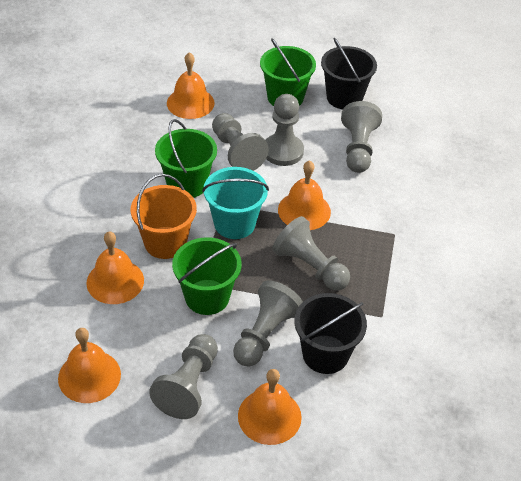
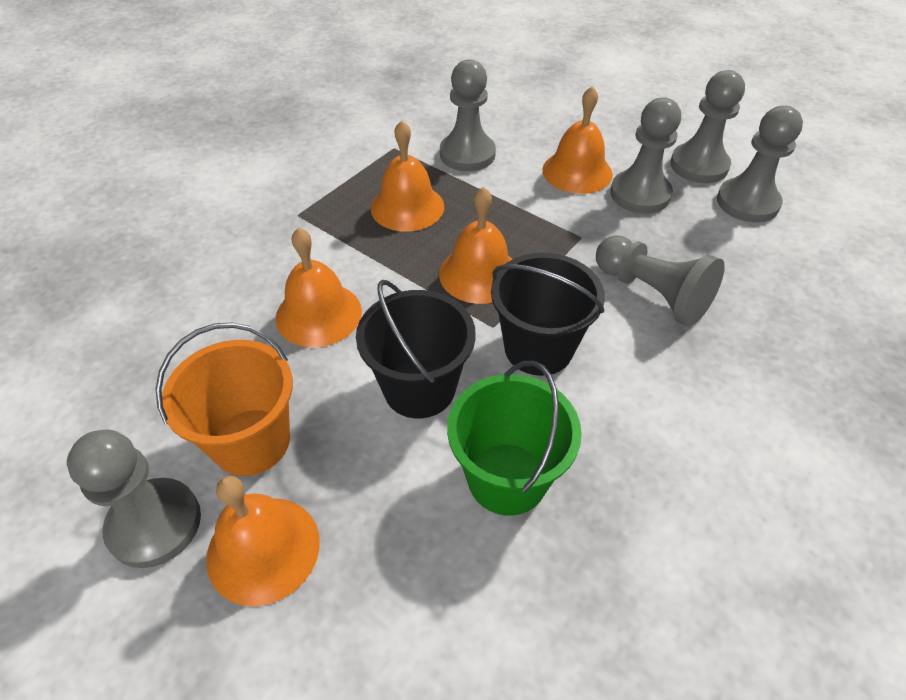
green bucket: 3 -> 1
turquoise bucket: 1 -> 0

